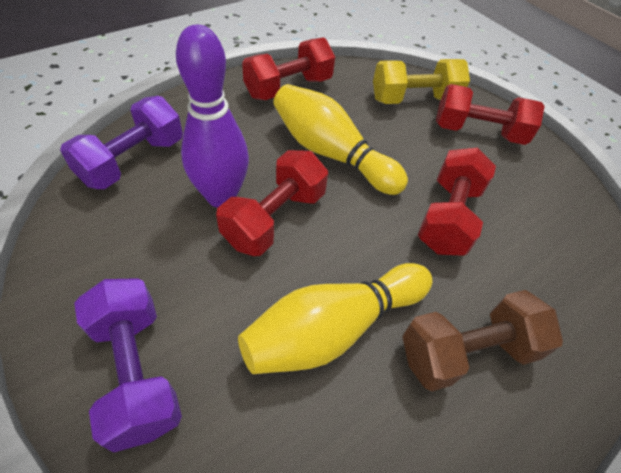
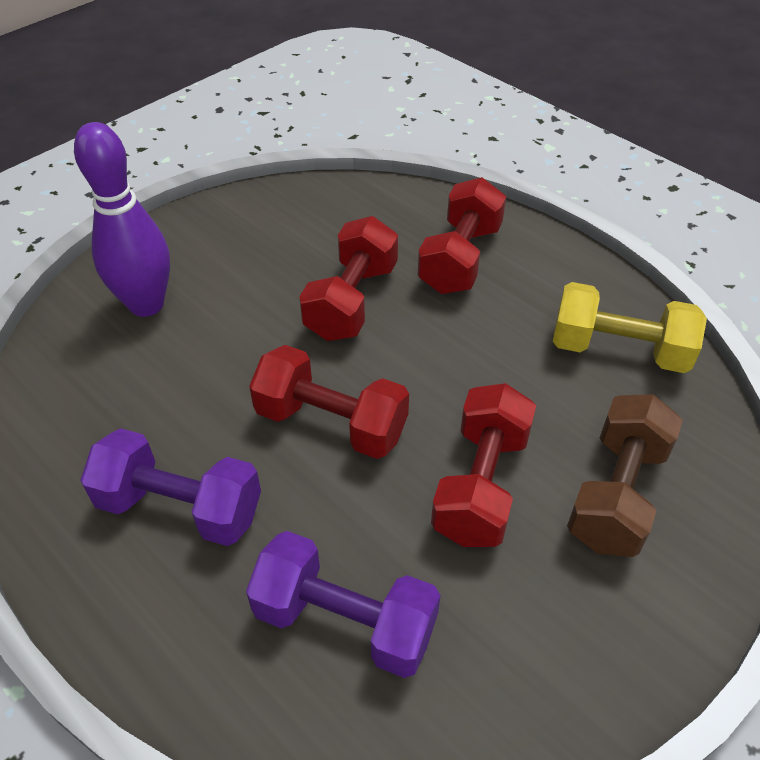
yellow bowling pin: 2 -> 0

